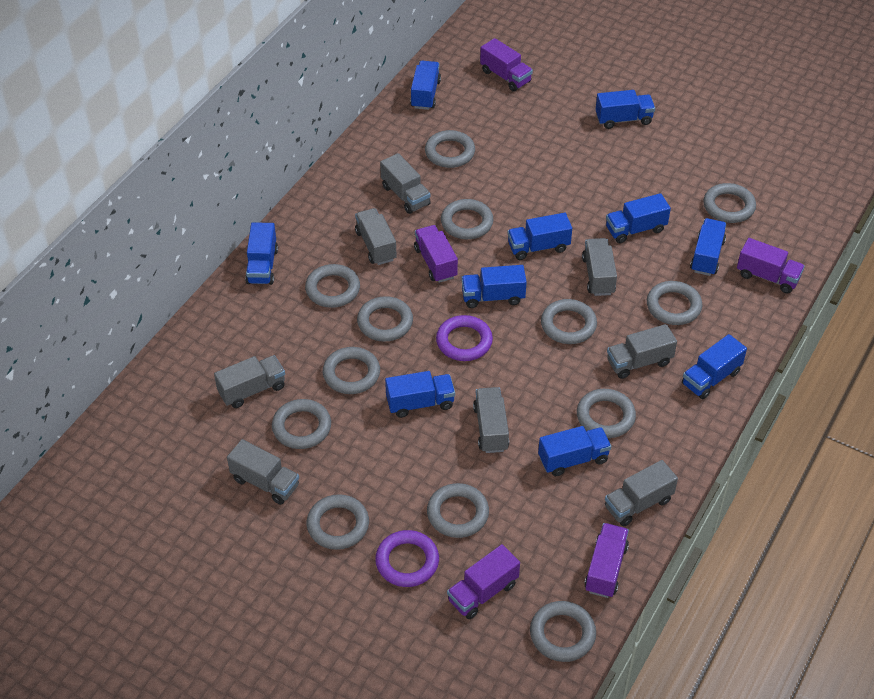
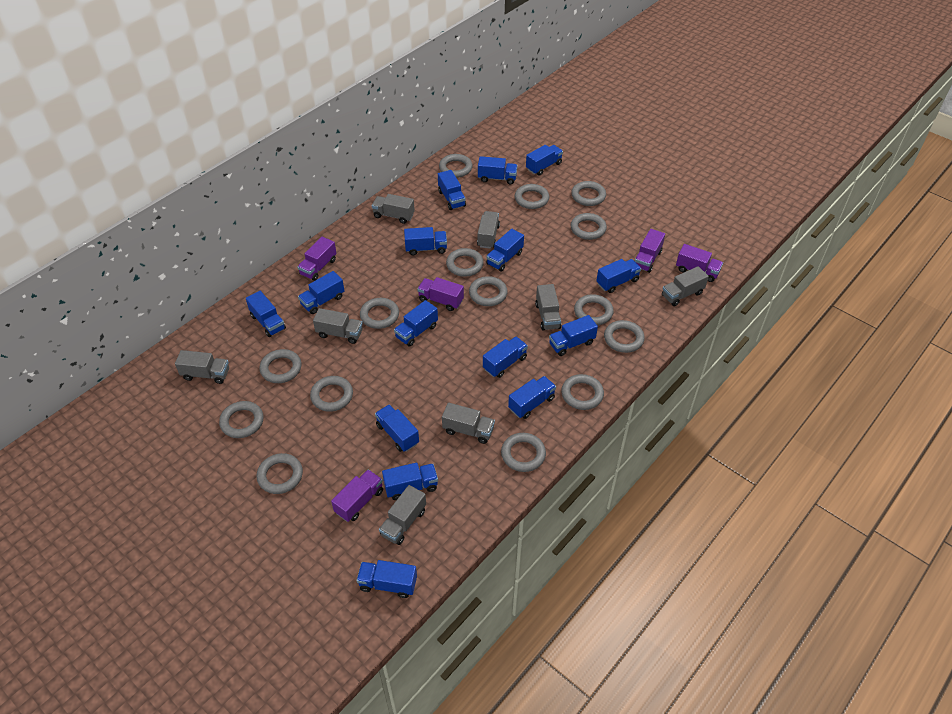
blue truck: 10 -> 15
grey ring: 13 -> 15
purple ring: 2 -> 0

